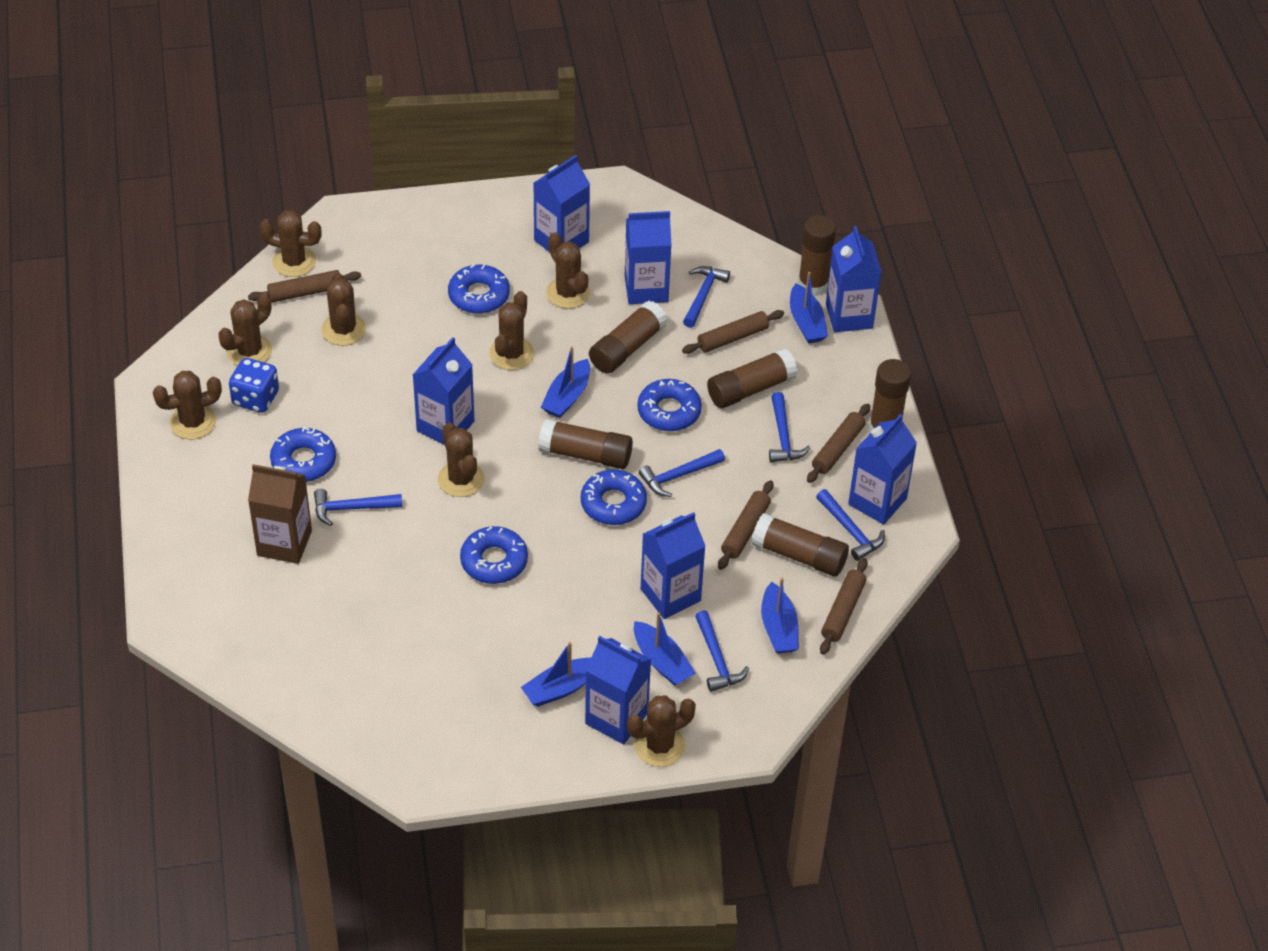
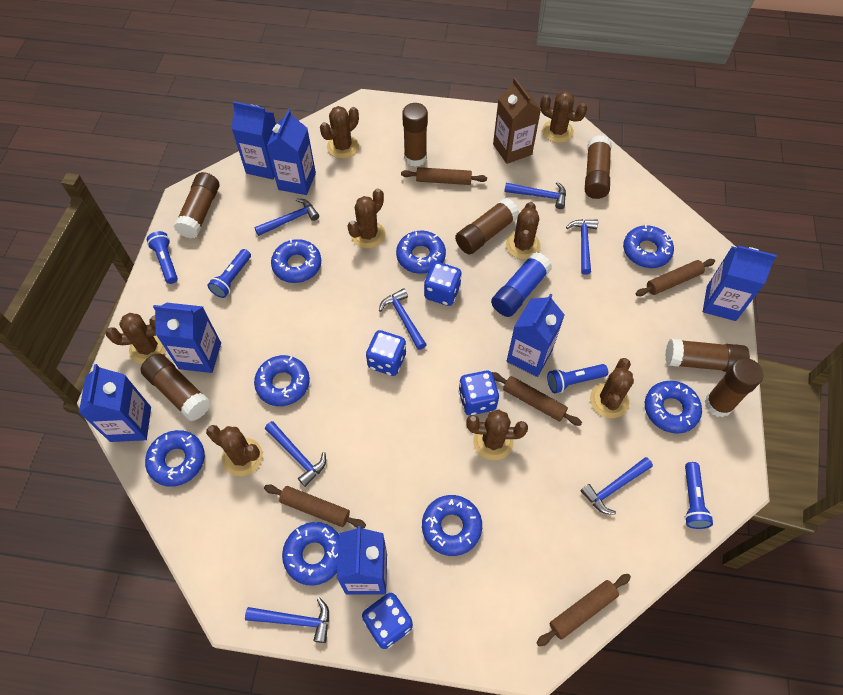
blue boat: 5 -> 0
blue dice: 1 -> 4
blue donut: 5 -> 8
blue flashlight: 0 -> 4
blue glue stick: 0 -> 1
blue hammer: 6 -> 7
brown glue stick: 6 -> 7

